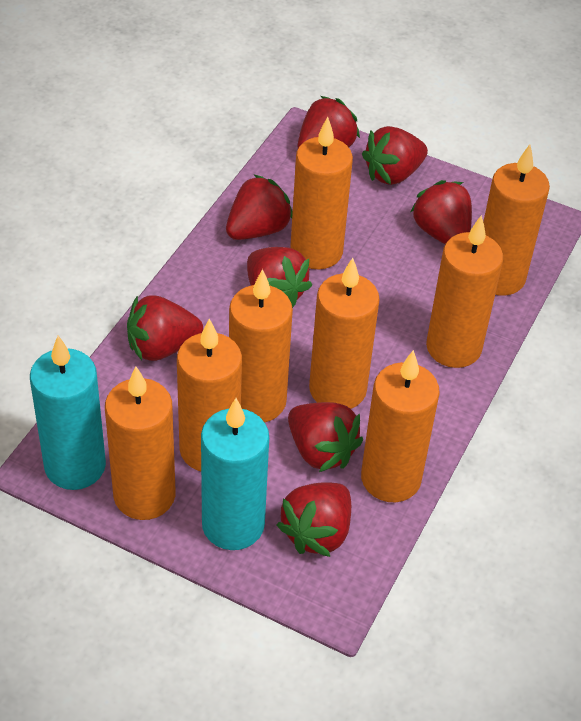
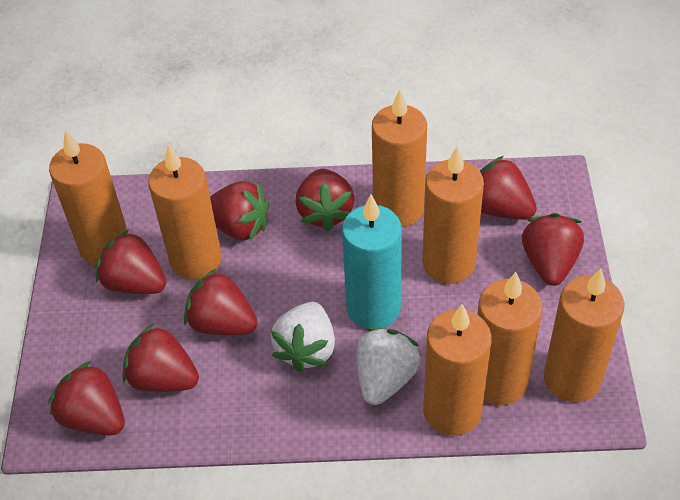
orange candle: 8 -> 7
turquoise candle: 2 -> 1
white strawberry: 0 -> 2

